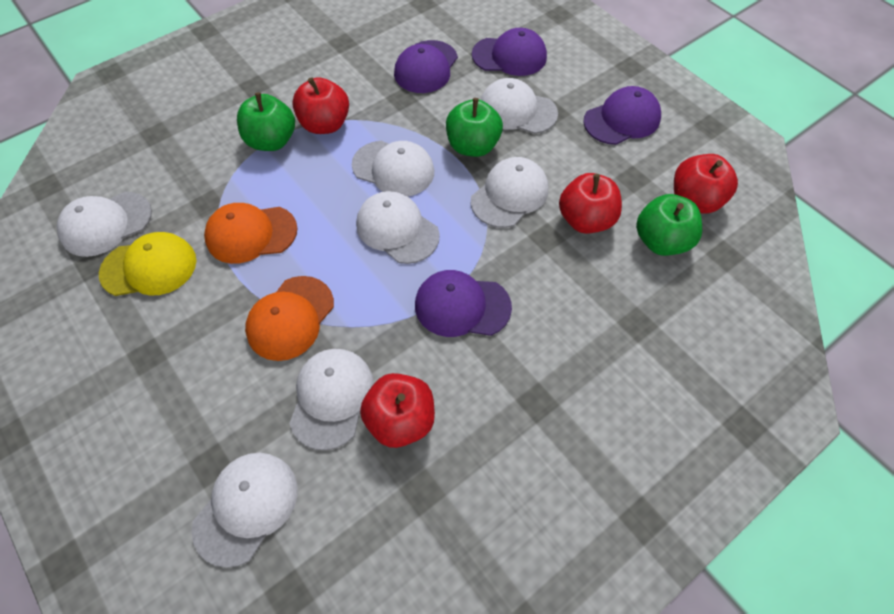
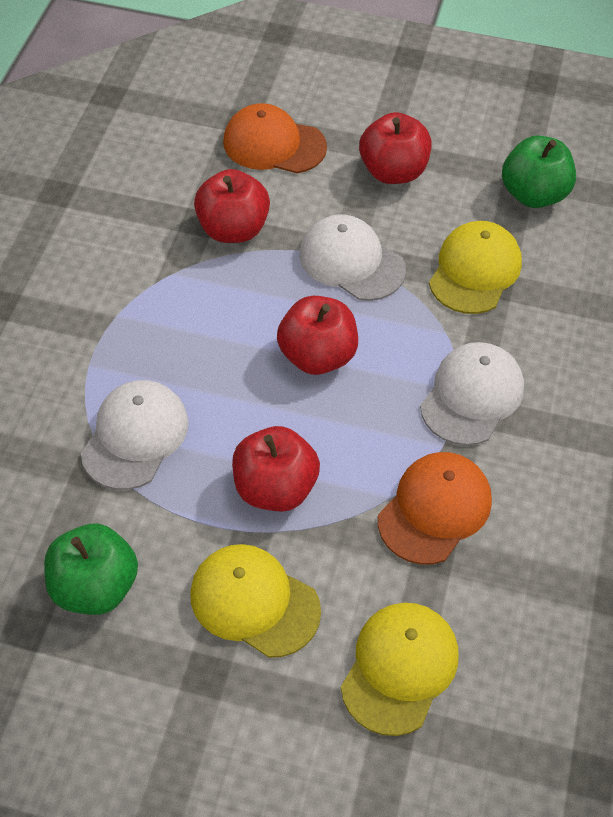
green apple: 3 -> 2
purple cap: 4 -> 0
white cap: 7 -> 3
yellow cap: 1 -> 3

